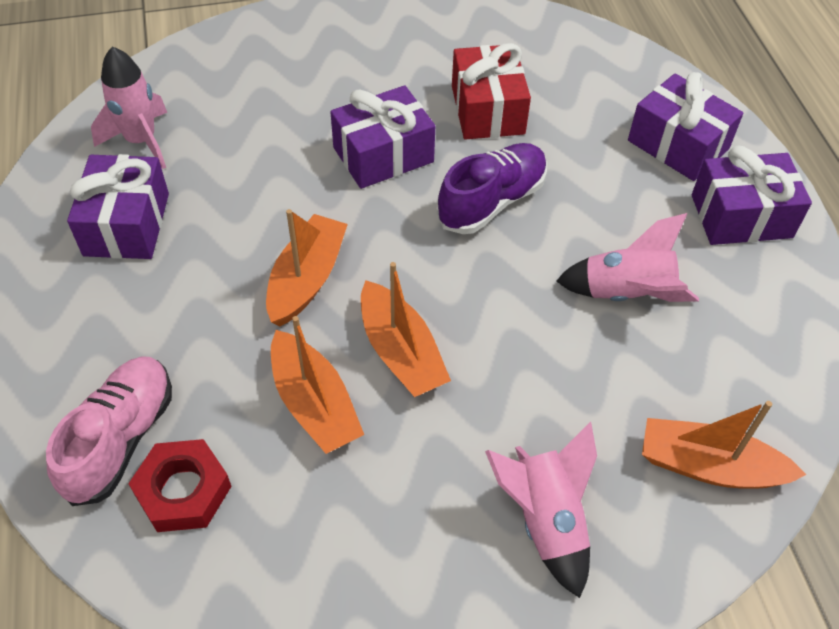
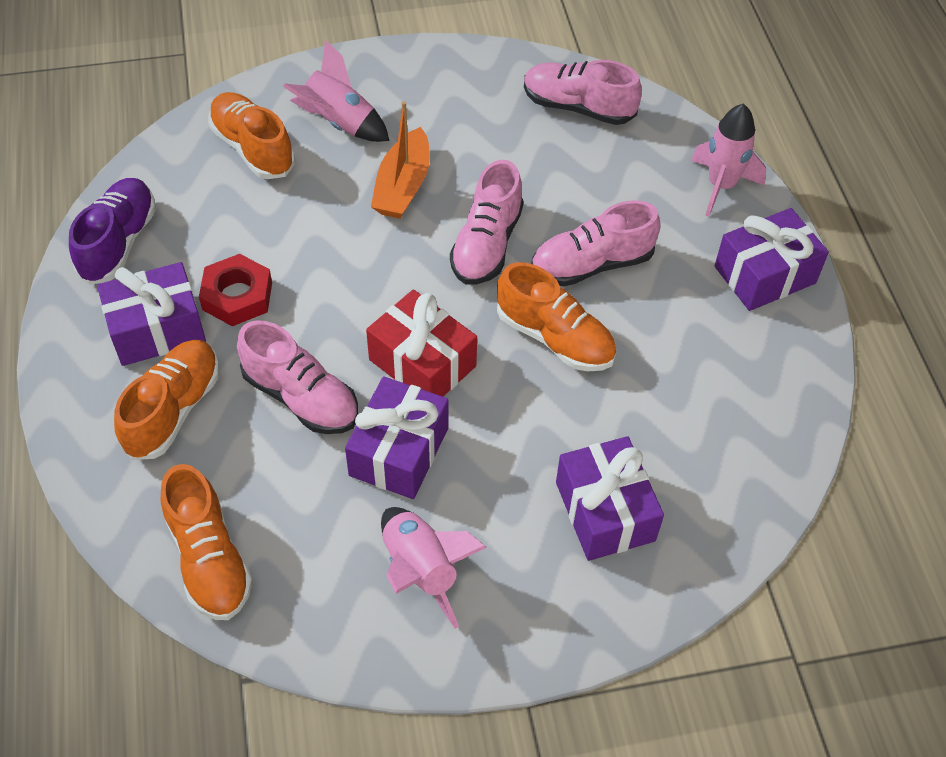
orange boat: 4 -> 1
orange shoe: 0 -> 4
pink shoe: 1 -> 4

